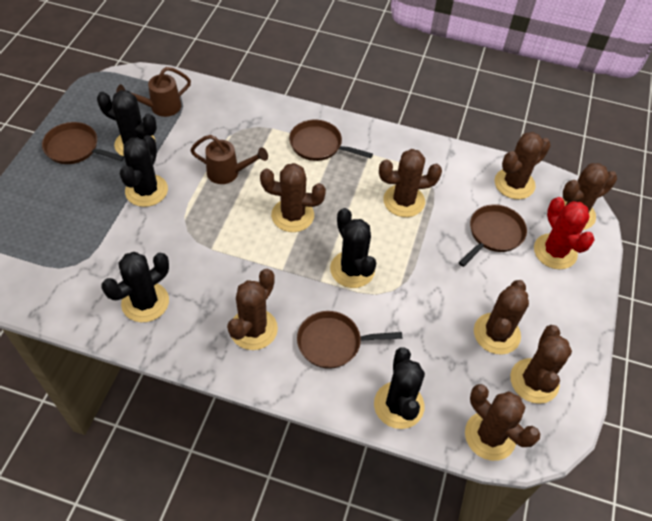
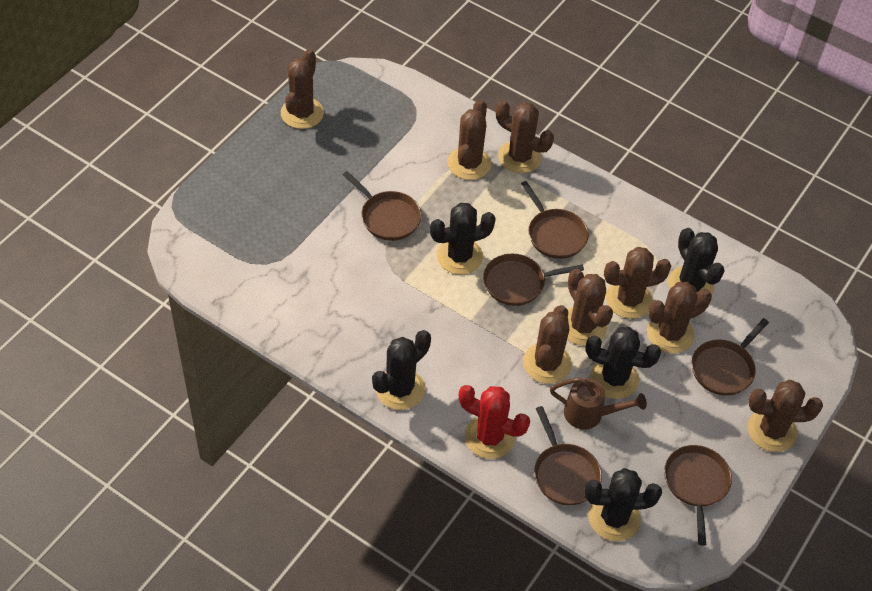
brown pan: 4 -> 6
brown watering can: 2 -> 1

